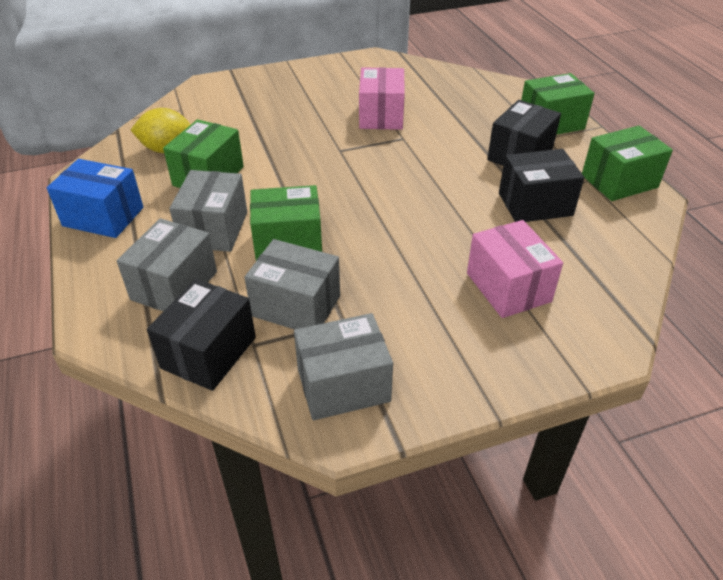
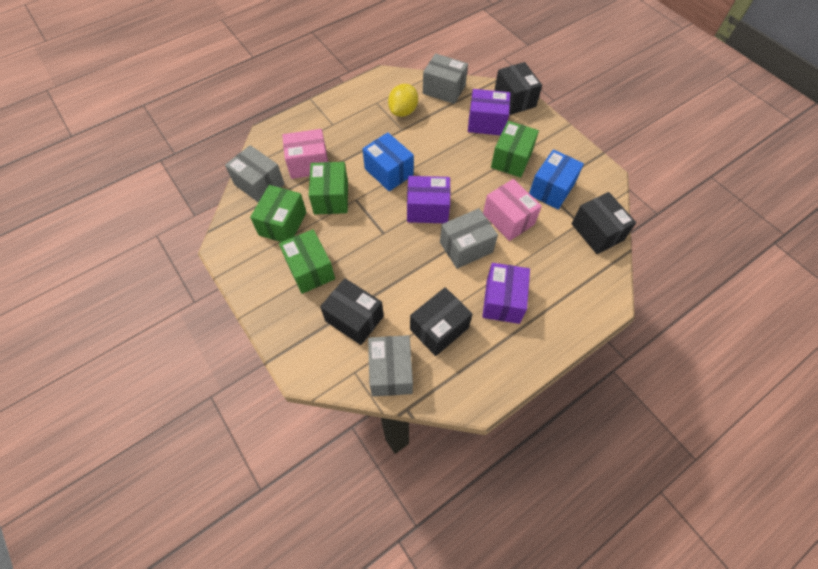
black box: 3 -> 4
blue box: 1 -> 2
purple box: 0 -> 3

